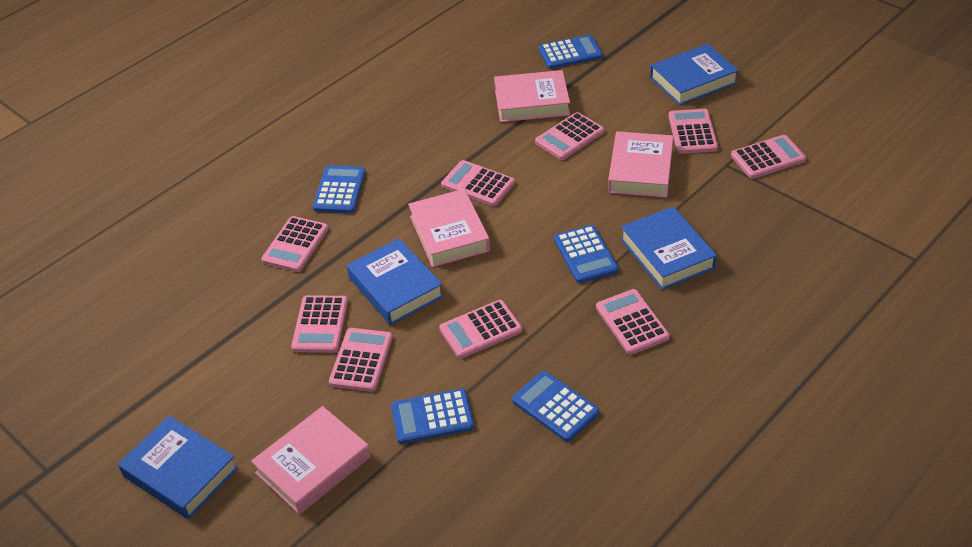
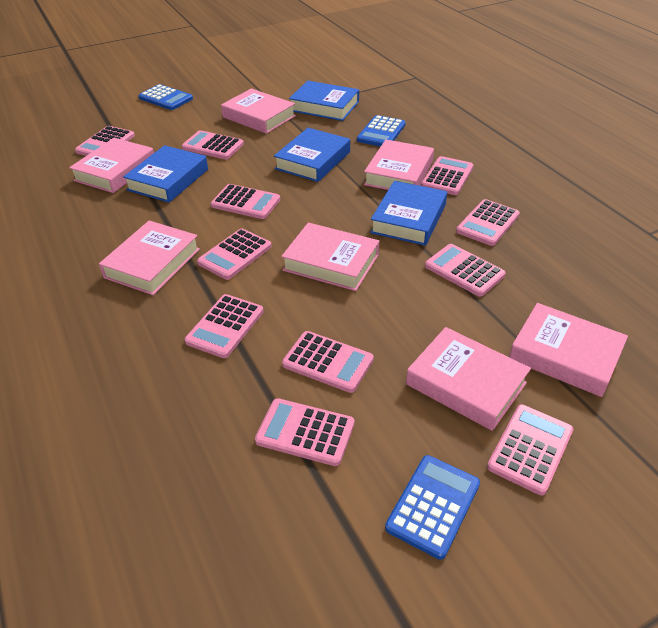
blue calculator: 5 -> 3
pink book: 4 -> 7
pink calculator: 9 -> 11

